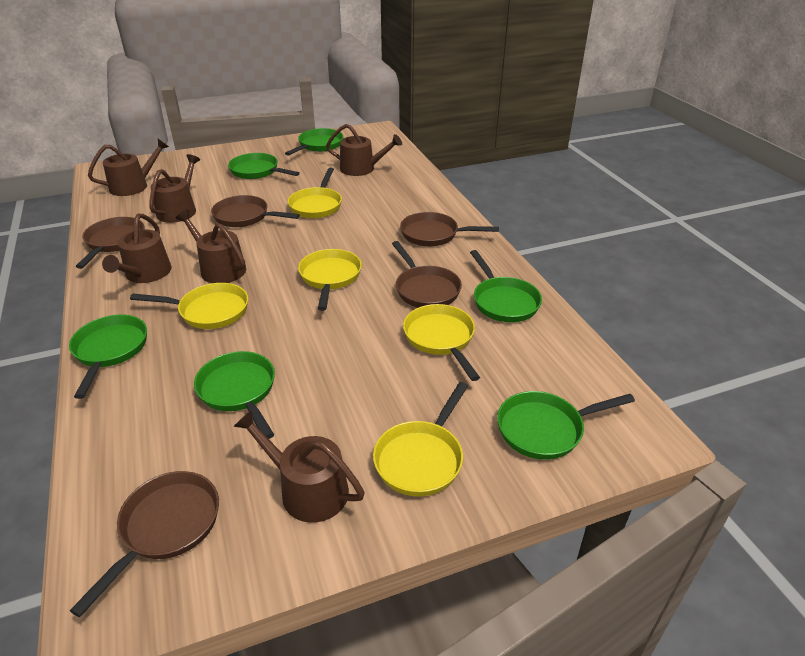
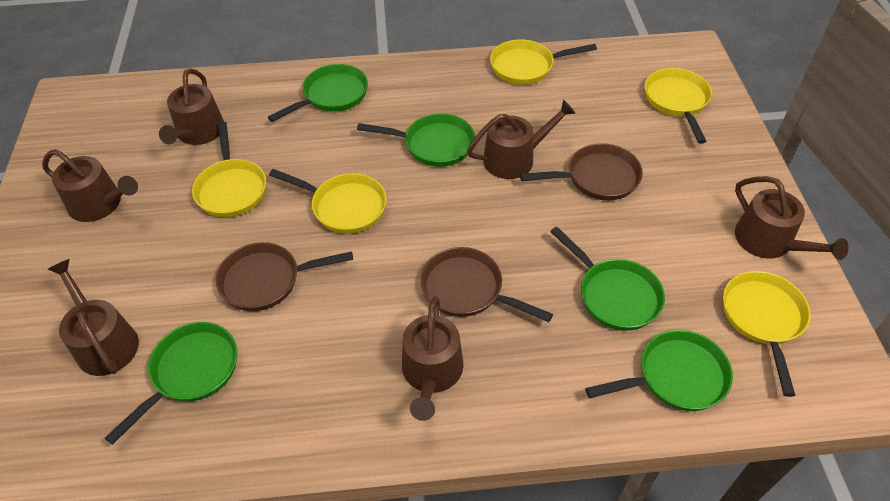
brown pan: 5 -> 3
green pan: 6 -> 5

